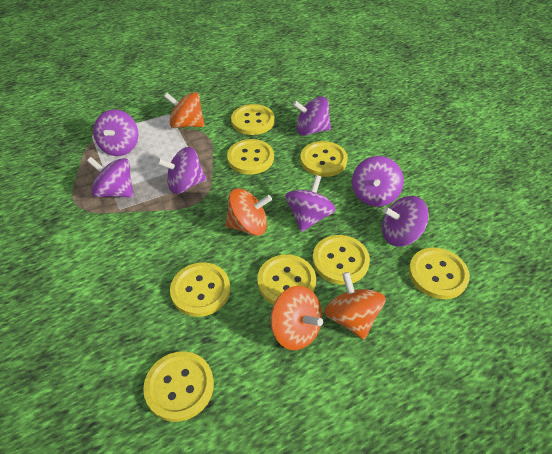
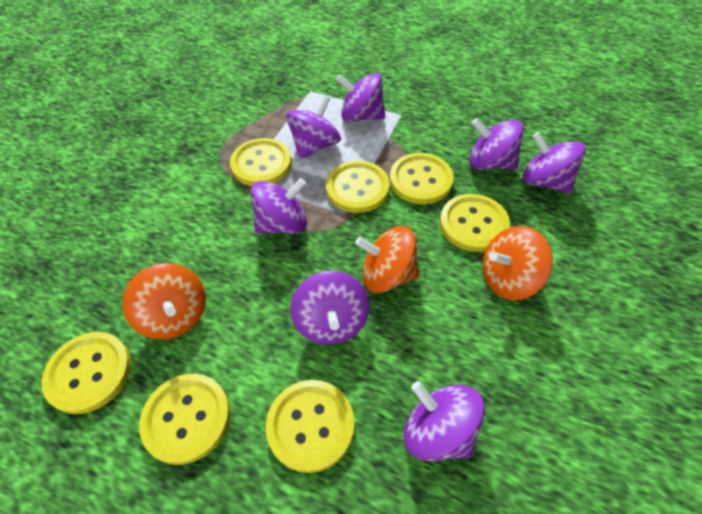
orange spinning top: 4 -> 3
yellow button: 8 -> 7

